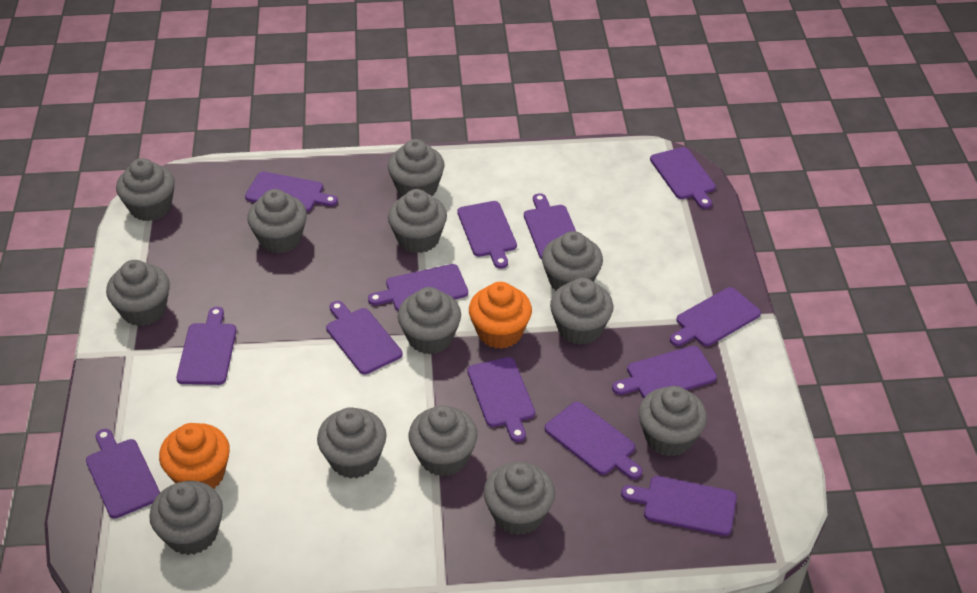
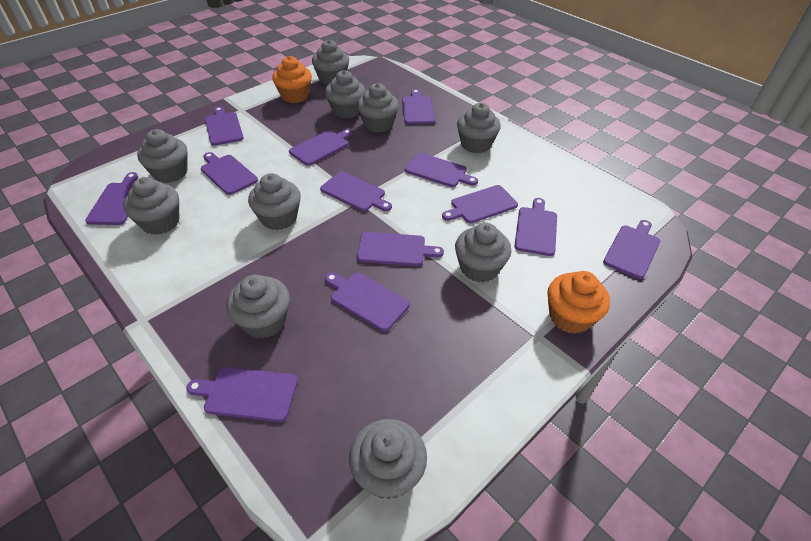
grey cupcake: 13 -> 10

